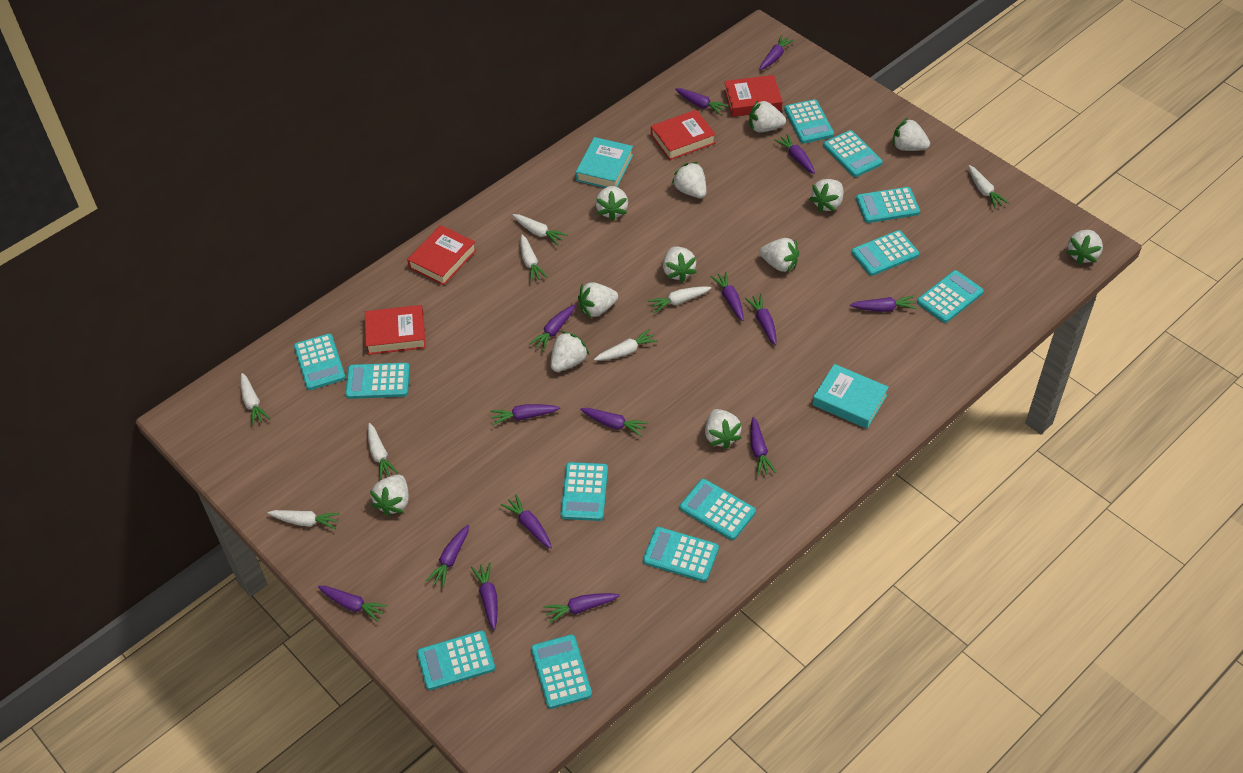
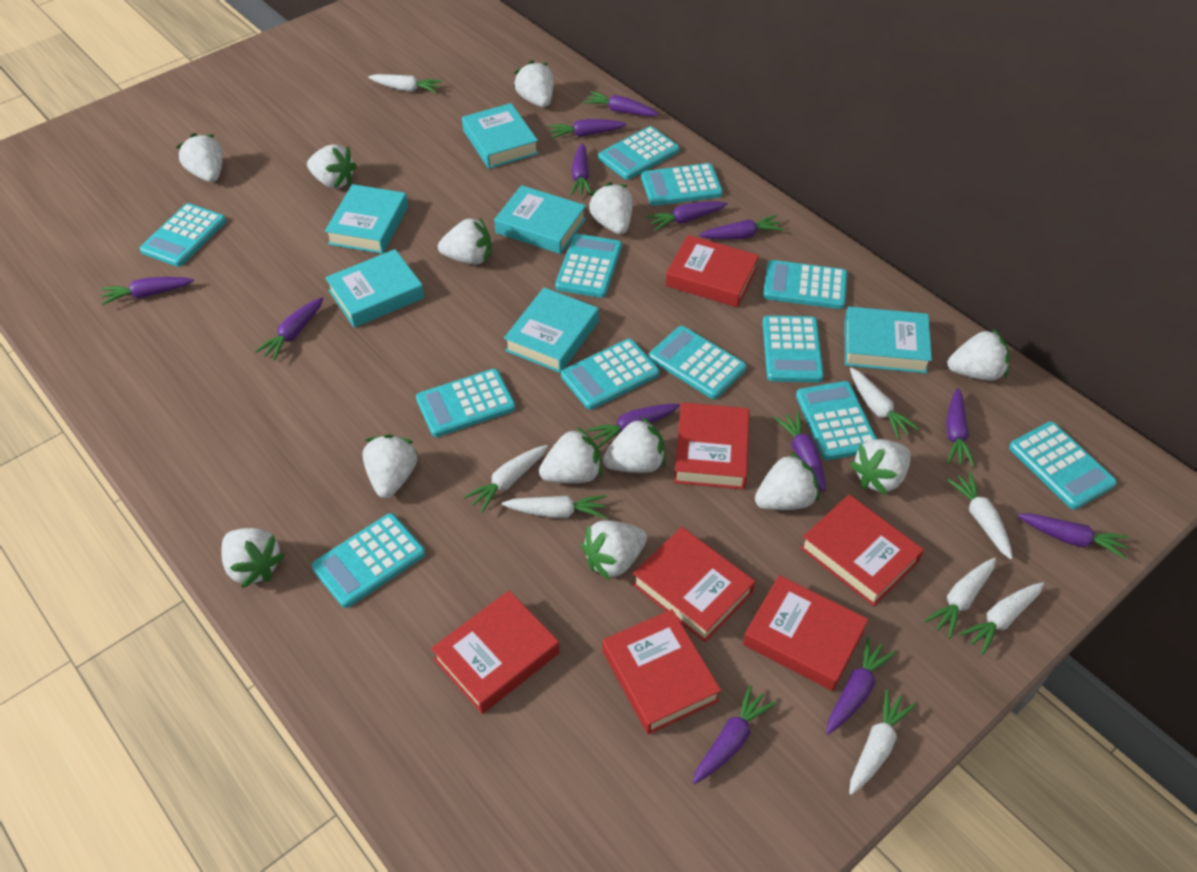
purple carrot: 15 -> 13
red book: 4 -> 7
turquoise book: 2 -> 6
white strawberry: 12 -> 13

